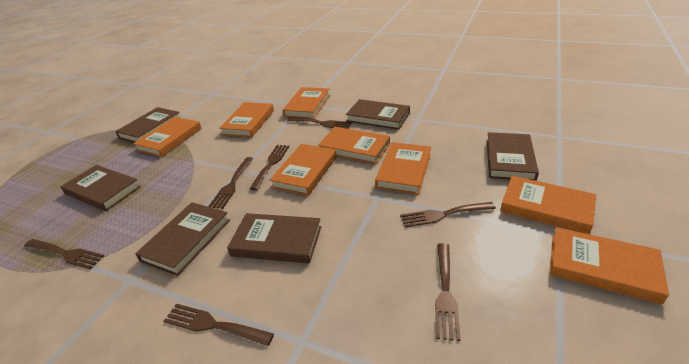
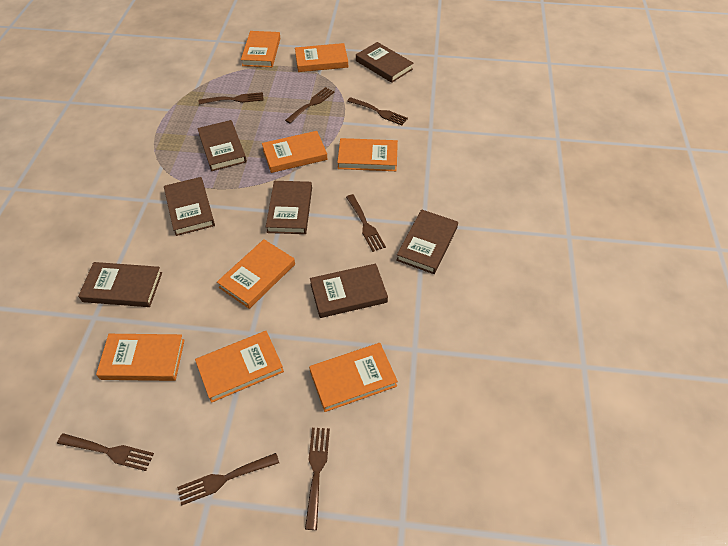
brown book: 6 -> 7

